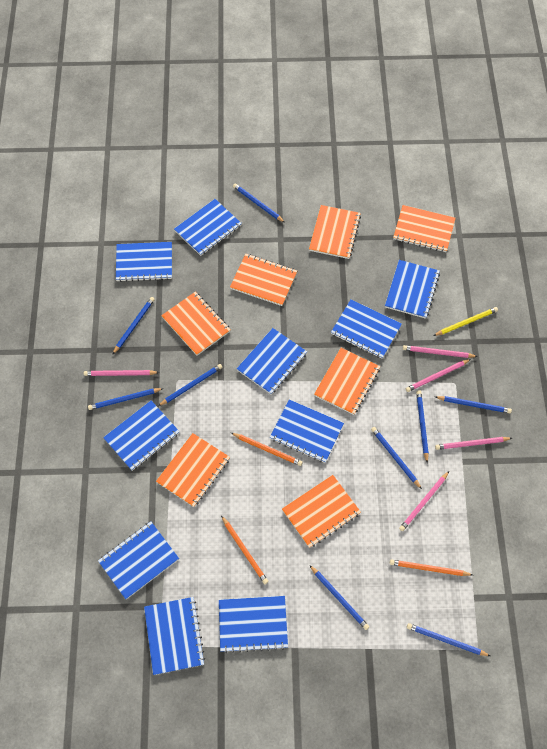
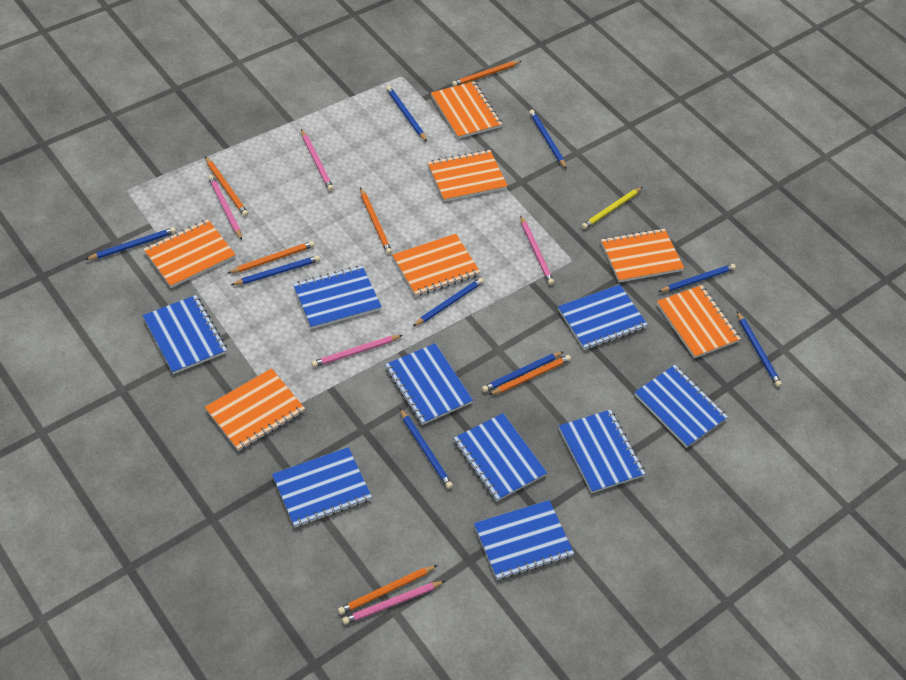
blue notebook: 10 -> 9
orange pencil: 3 -> 6

